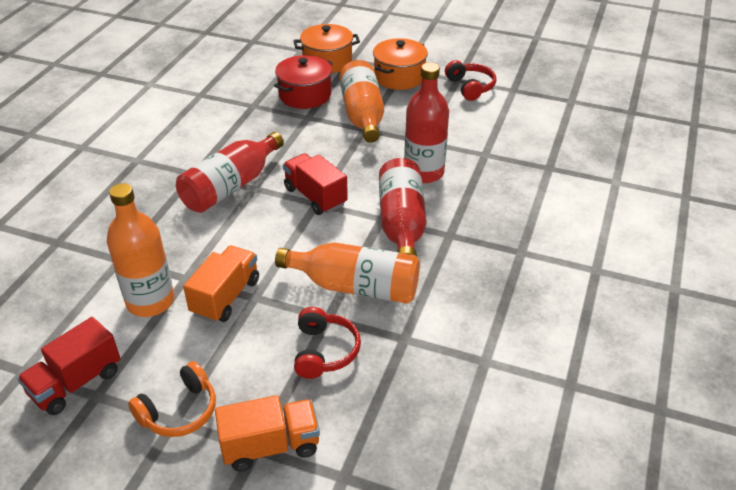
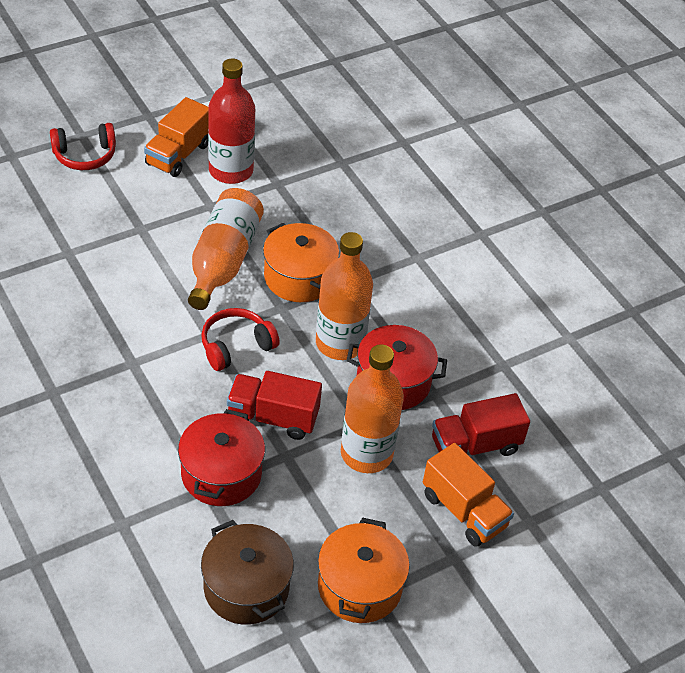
brown pot: 0 -> 1
orange headphones: 1 -> 0
red bottle: 3 -> 1
red pot: 1 -> 2

